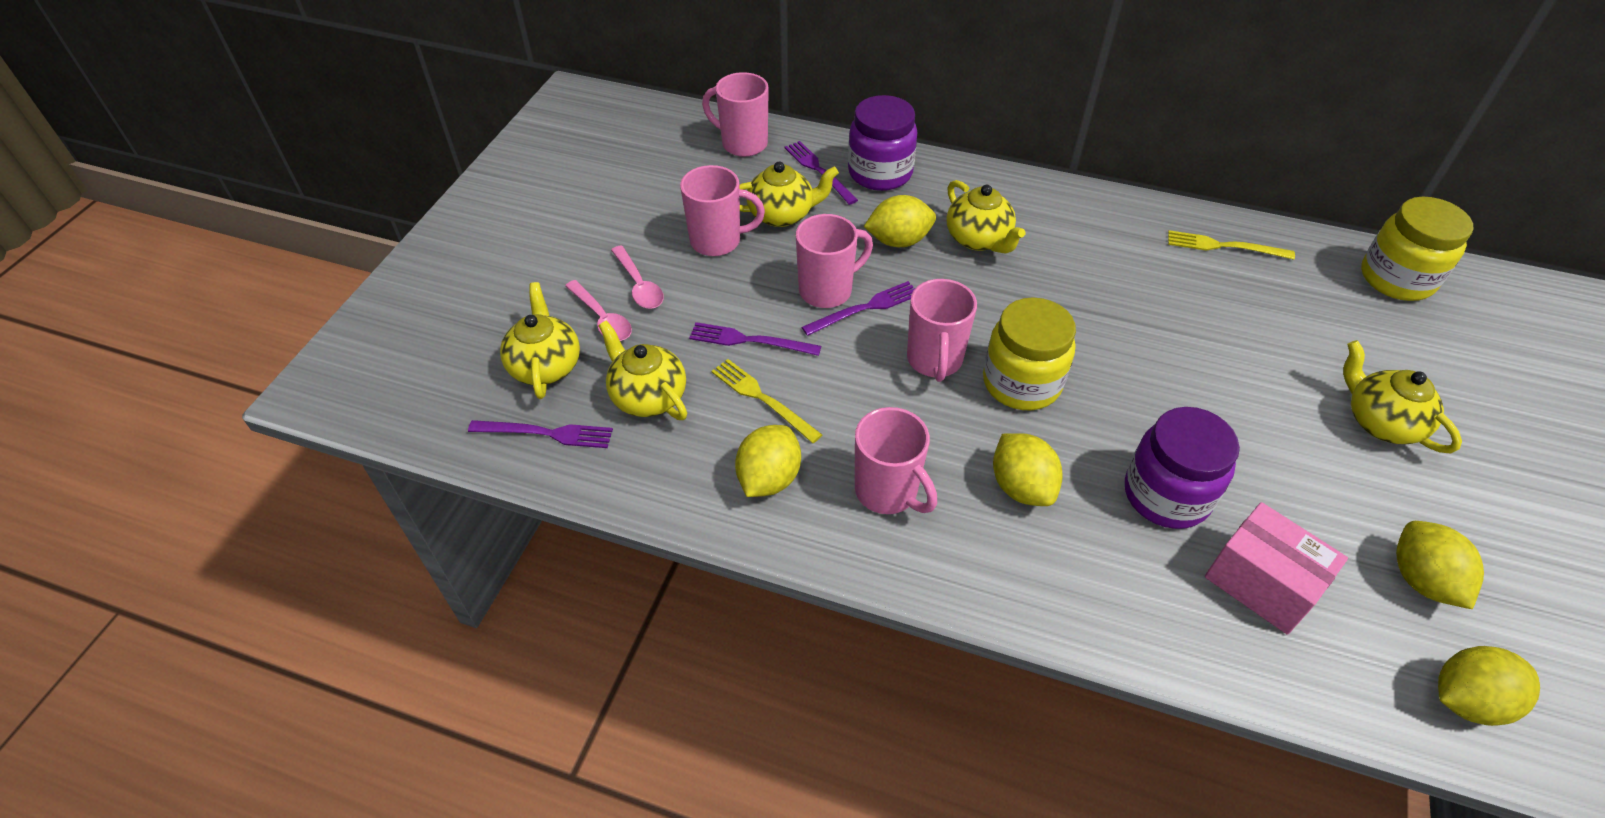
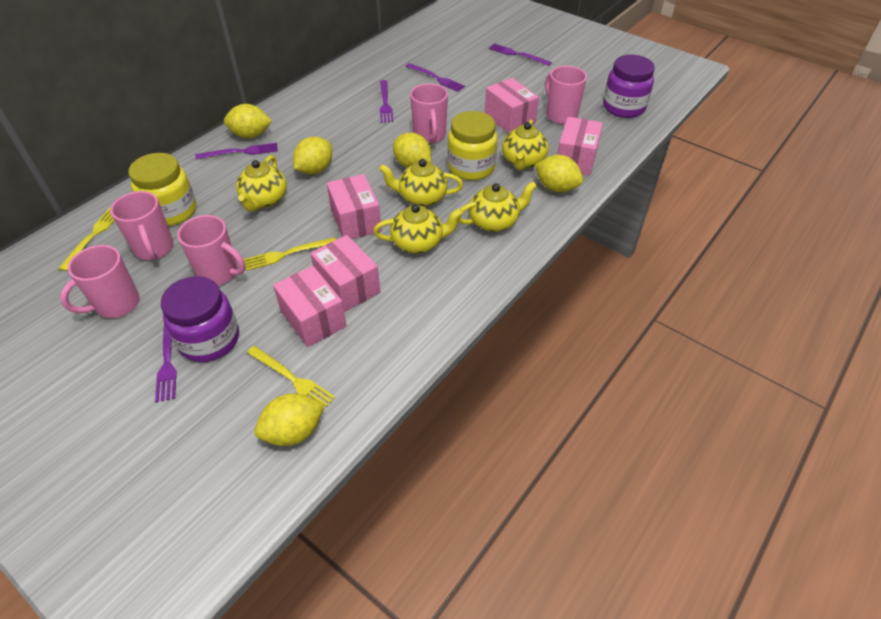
pink box: 1 -> 5
pink spoon: 2 -> 0
purple fork: 4 -> 5
yellow fork: 2 -> 3

